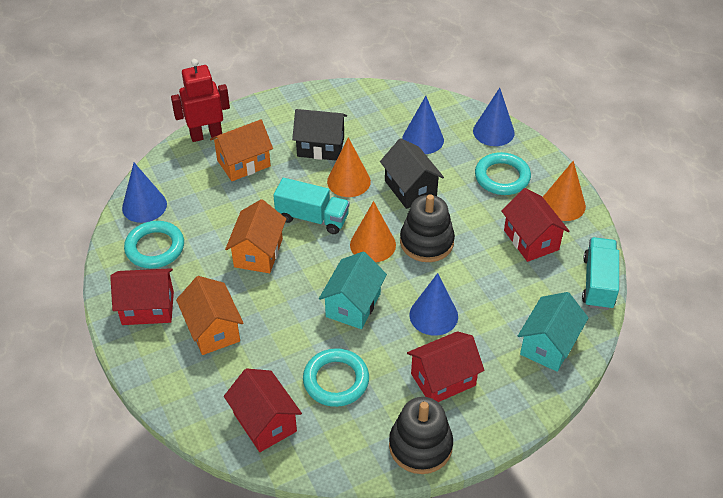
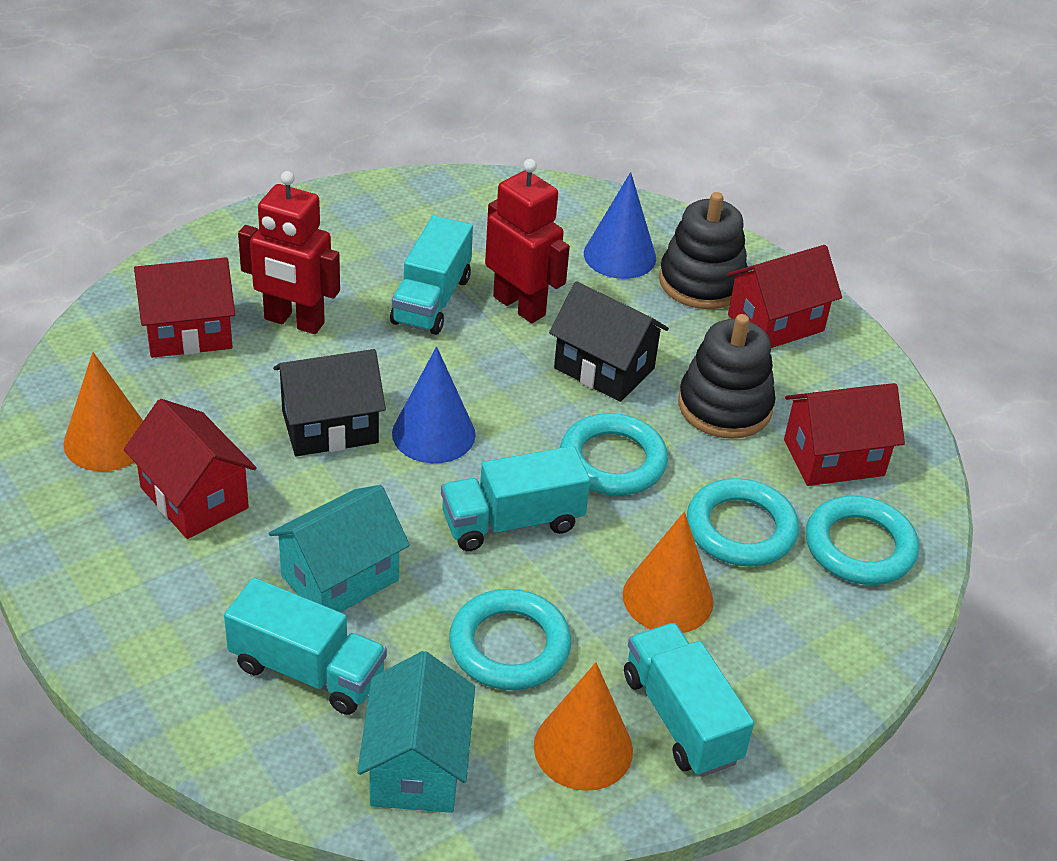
blue cone: 4 -> 2
orange house: 3 -> 0
red robot: 1 -> 2
turquoise ring: 3 -> 4
turquoise truck: 2 -> 4

